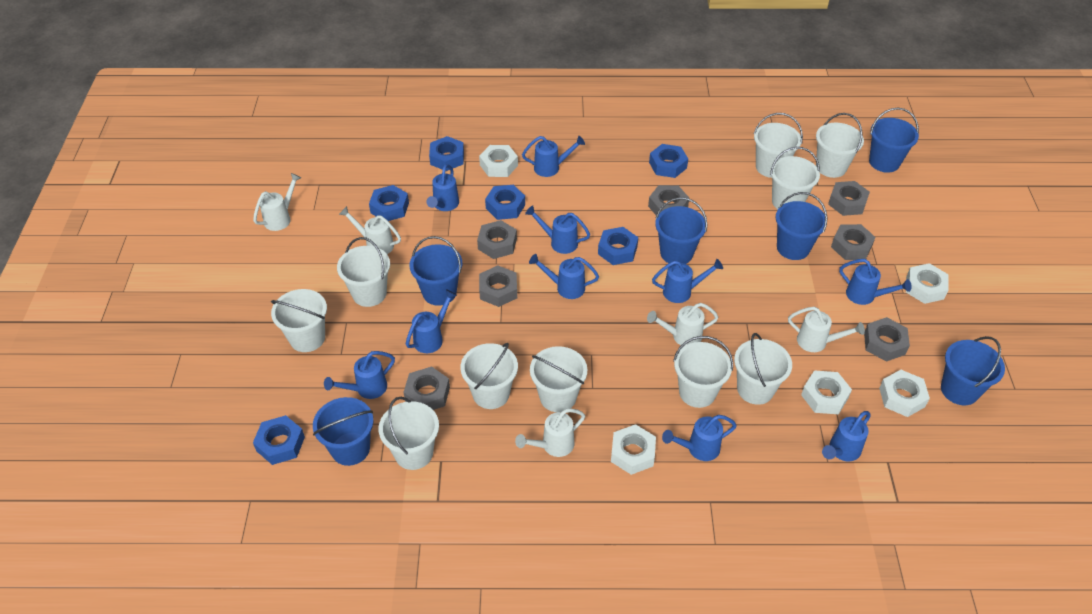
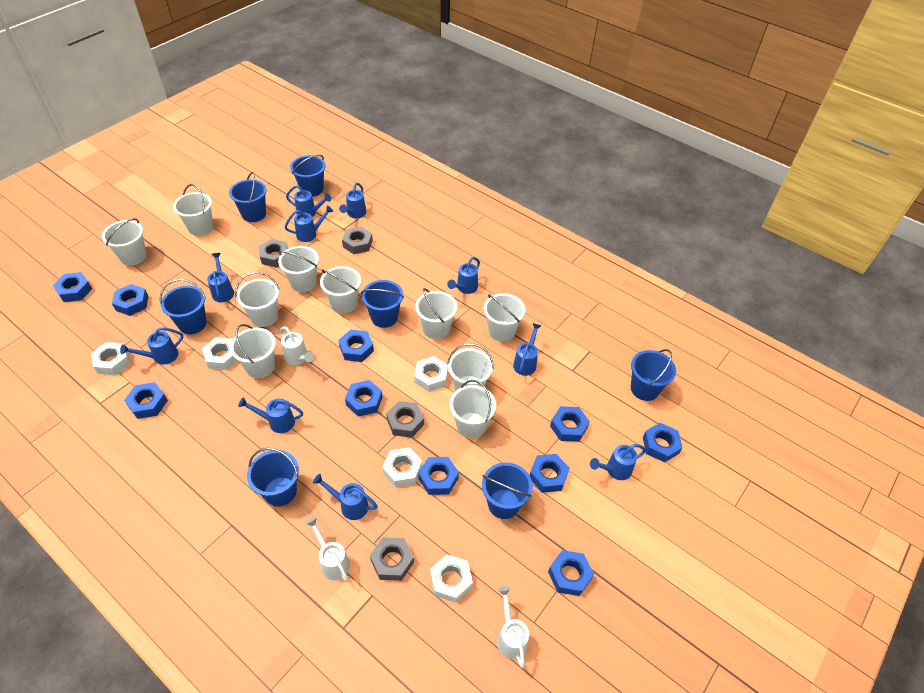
blue bucket: 6 -> 7
blue nut: 6 -> 10
grey nut: 7 -> 4
white watering can: 5 -> 3

